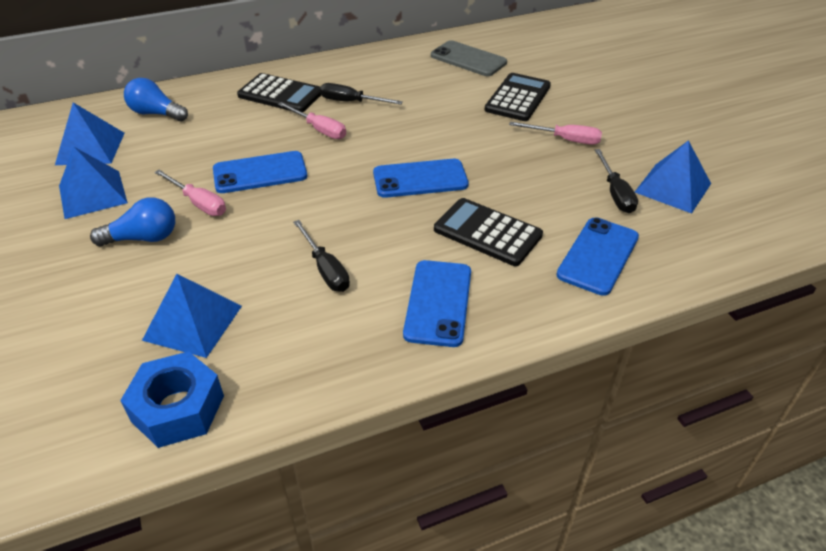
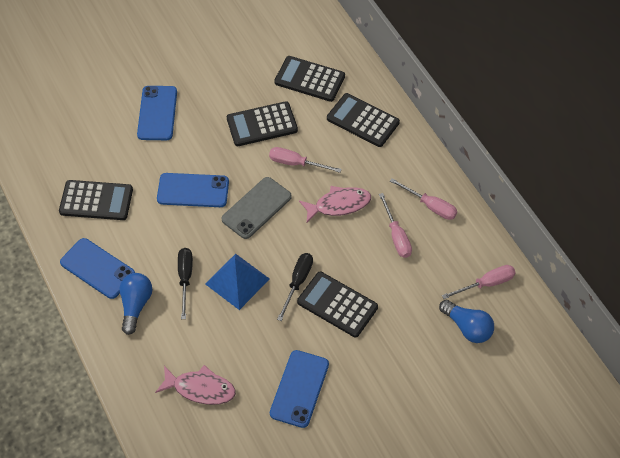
black calculator: 3 -> 5
black screwdriver: 3 -> 2
blue nut: 1 -> 0
blue pyramid: 4 -> 1
pink fish: 0 -> 2
pink screwdriver: 3 -> 4

